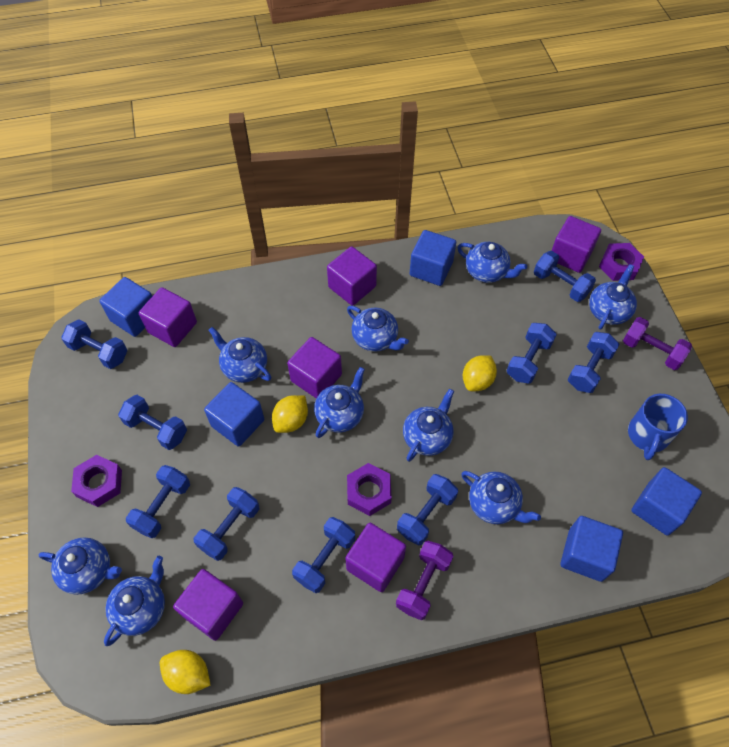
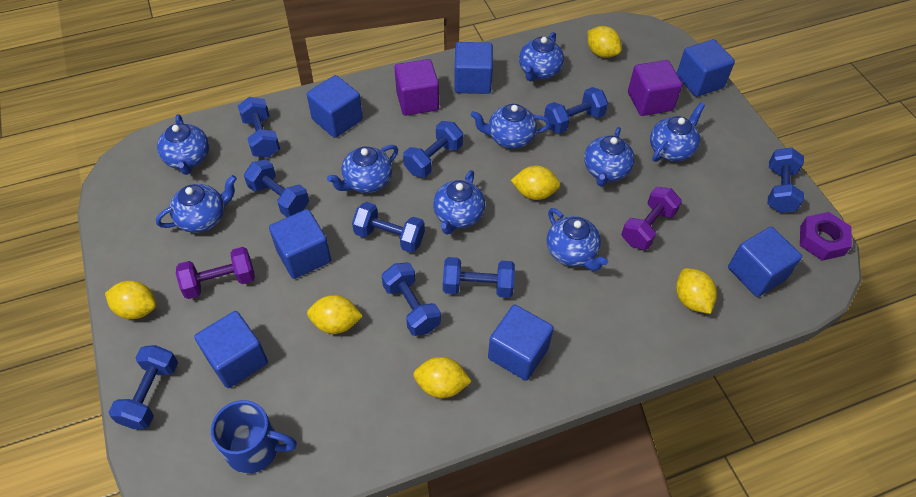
blue cube: 5 -> 7
purple cube: 6 -> 2
purple nut: 3 -> 1
yellow lemon: 3 -> 6

